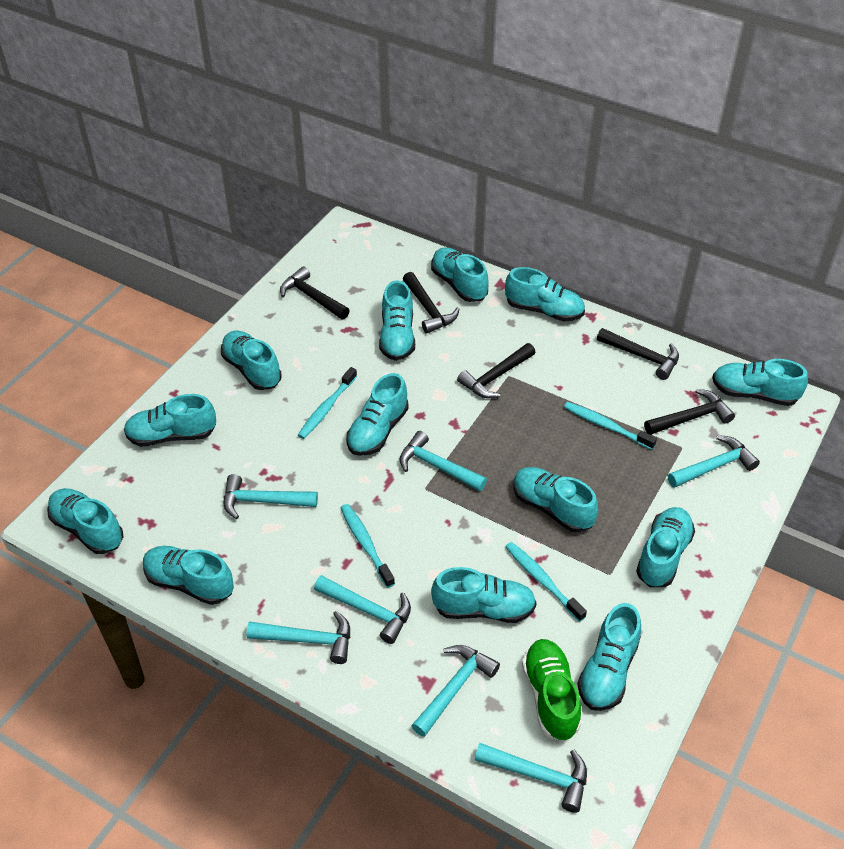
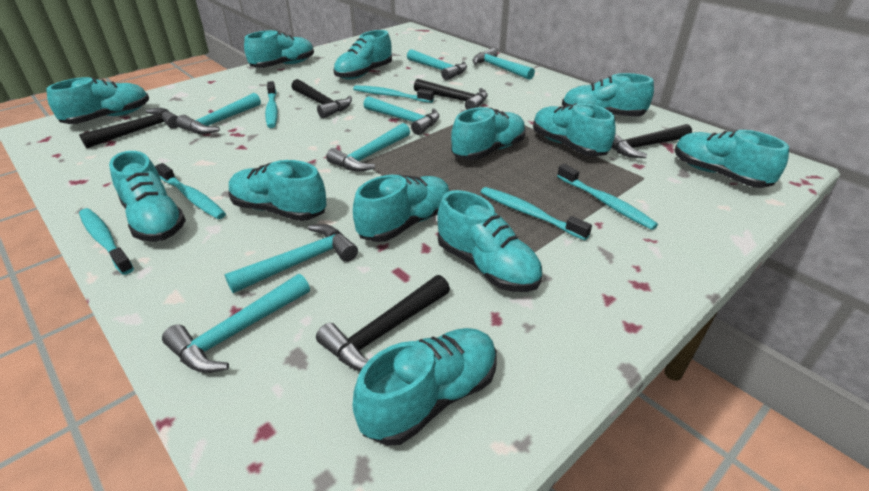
green shoe: 1 -> 0
turquoise shoe: 13 -> 12
turquoise toothbrush: 4 -> 6

